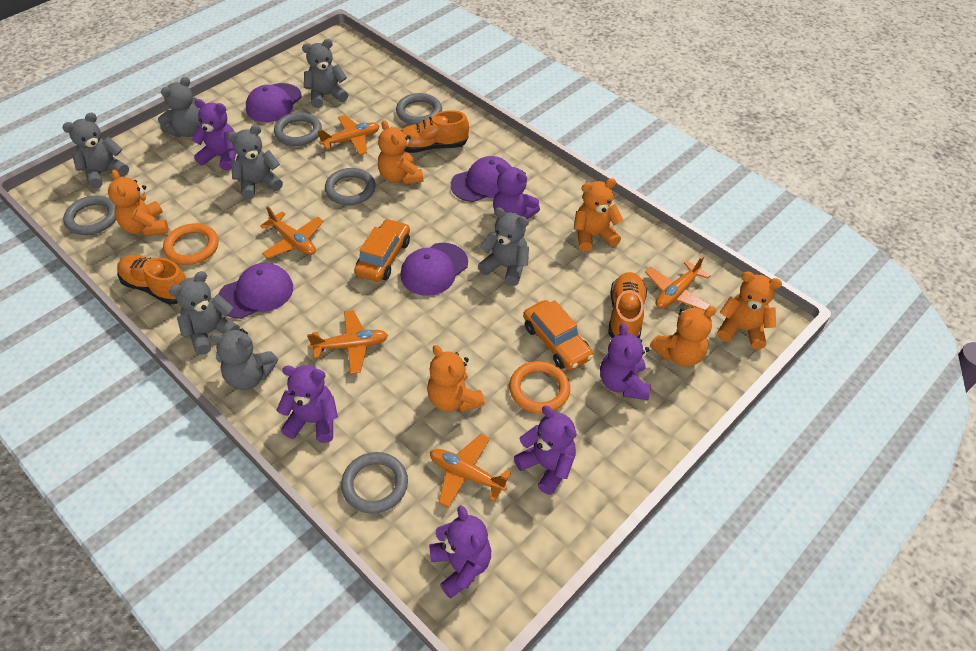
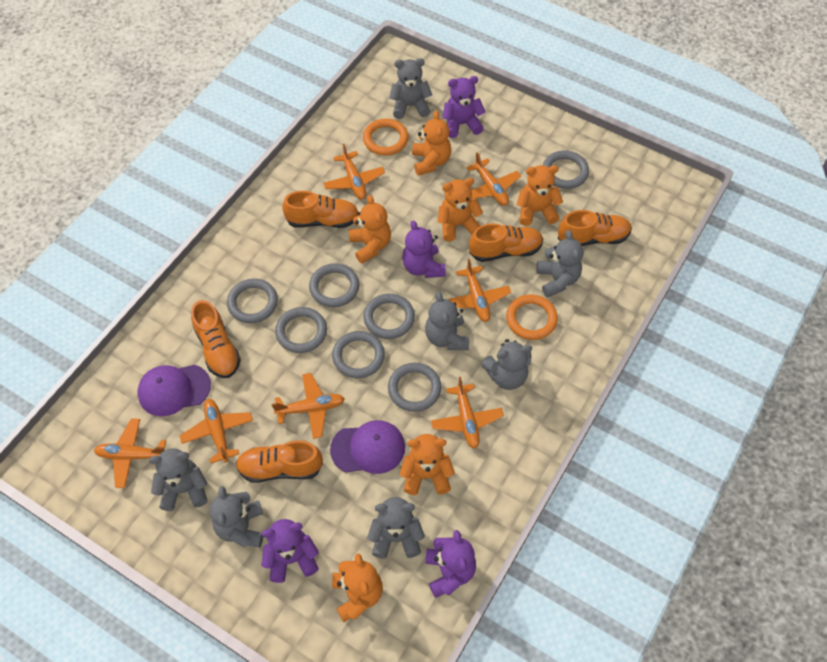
grey ring: 5 -> 7
orange car: 2 -> 0
orange plane: 5 -> 7
orange shoe: 3 -> 5
purple cap: 4 -> 2
purple teddy bear: 6 -> 4

